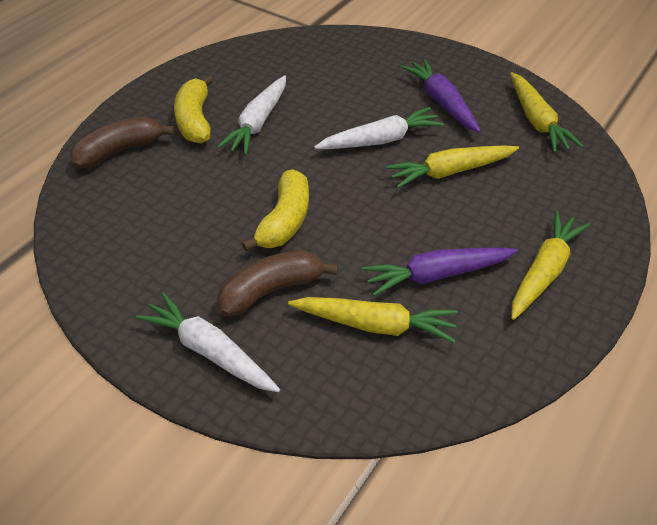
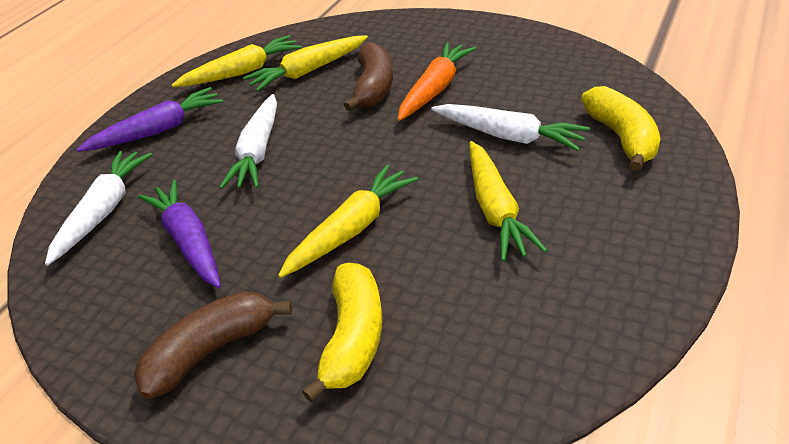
orange carrot: 0 -> 1

